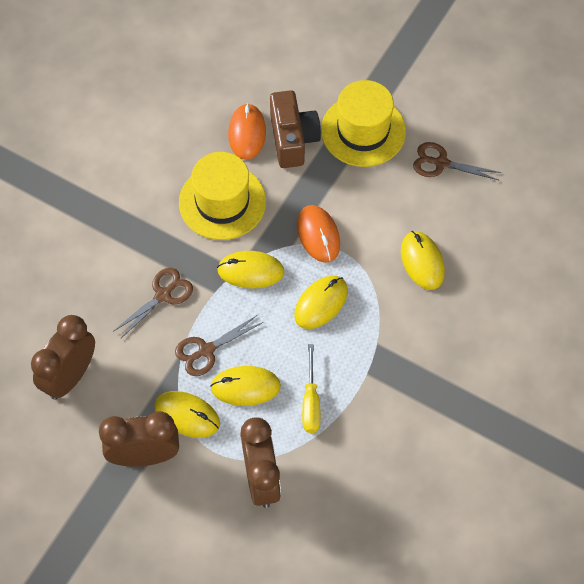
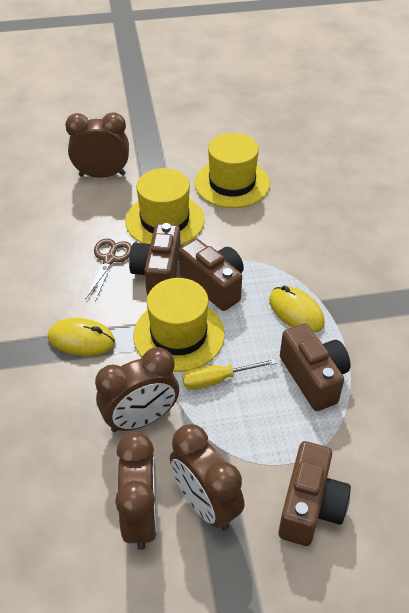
brown camera: 1 -> 4
brown clock: 3 -> 4
brown scissors: 3 -> 1
orange mouse: 2 -> 0
yellow hat: 2 -> 3
yellow mouse: 5 -> 2

